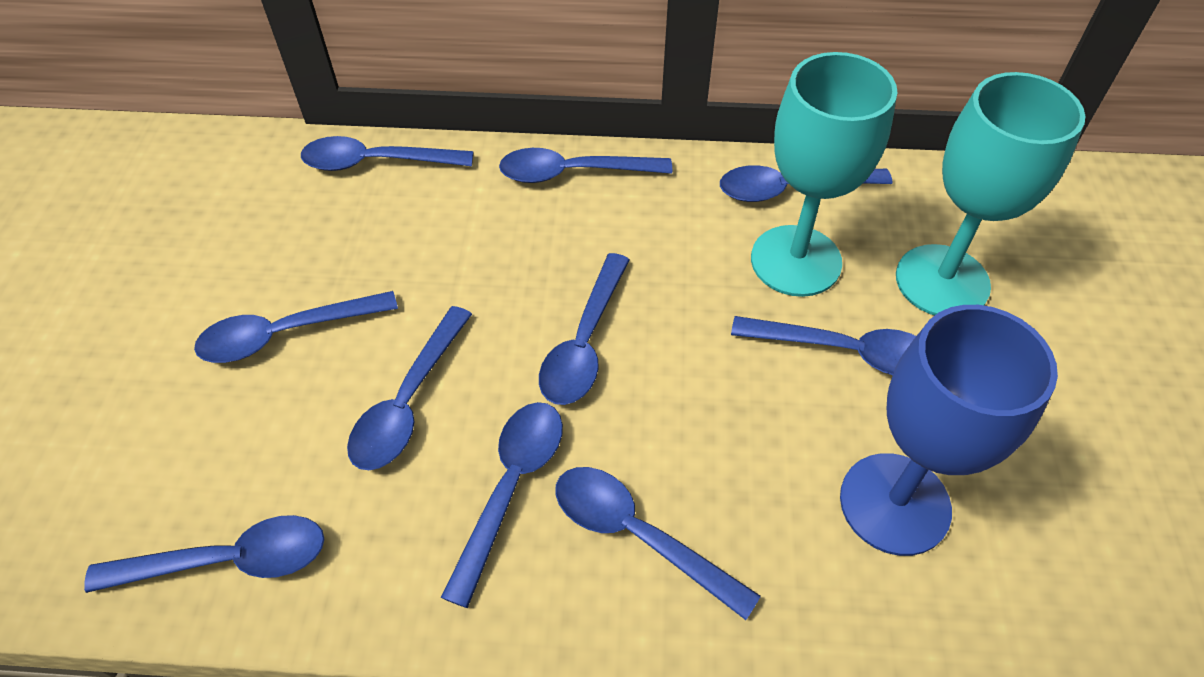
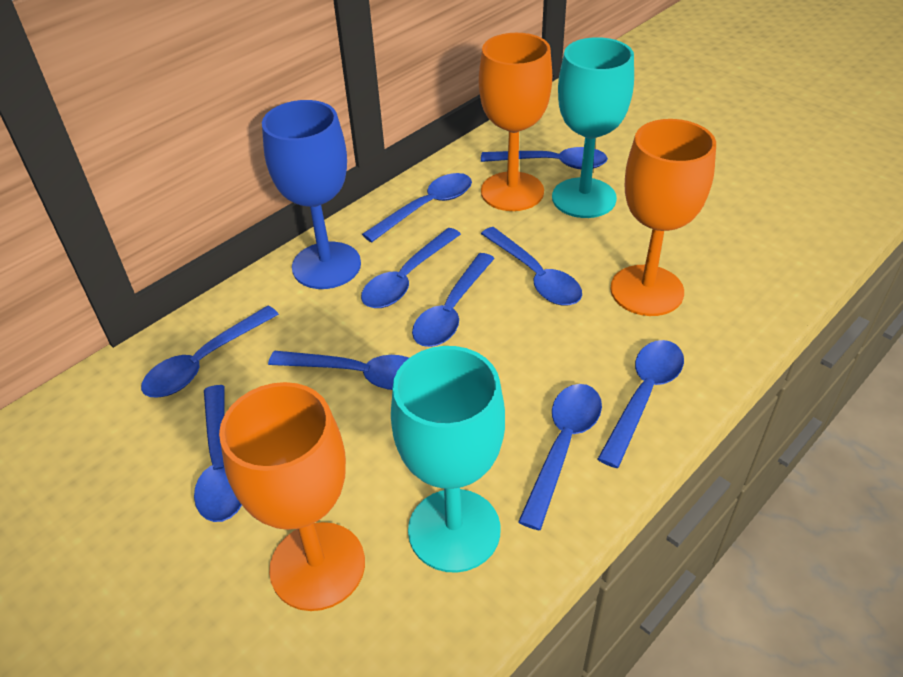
orange goblet: 0 -> 3

